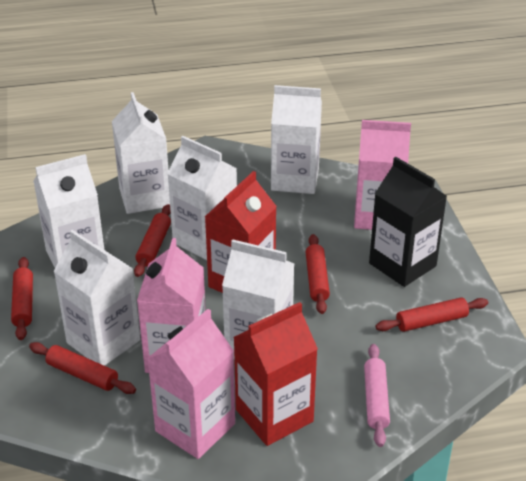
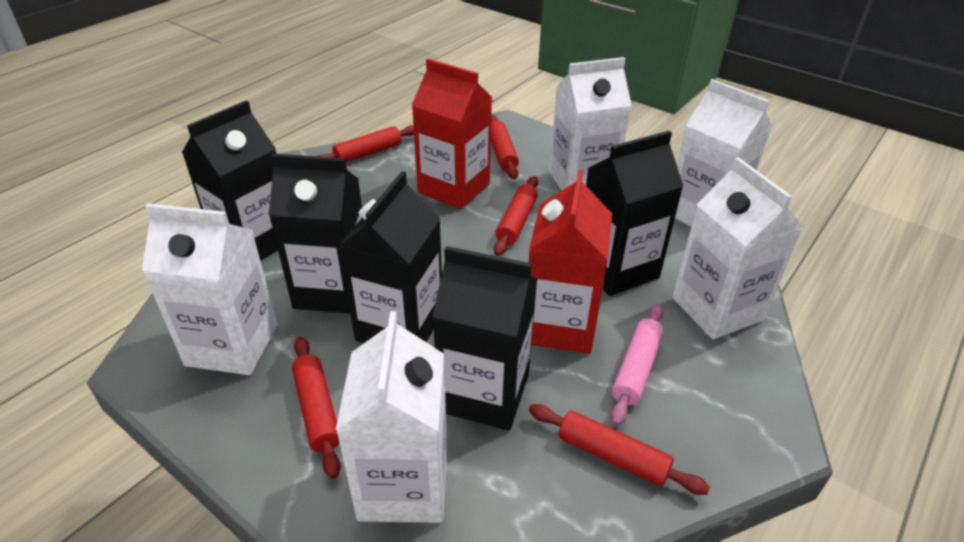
black carton: 1 -> 5
pink carton: 3 -> 0
white carton: 6 -> 5

